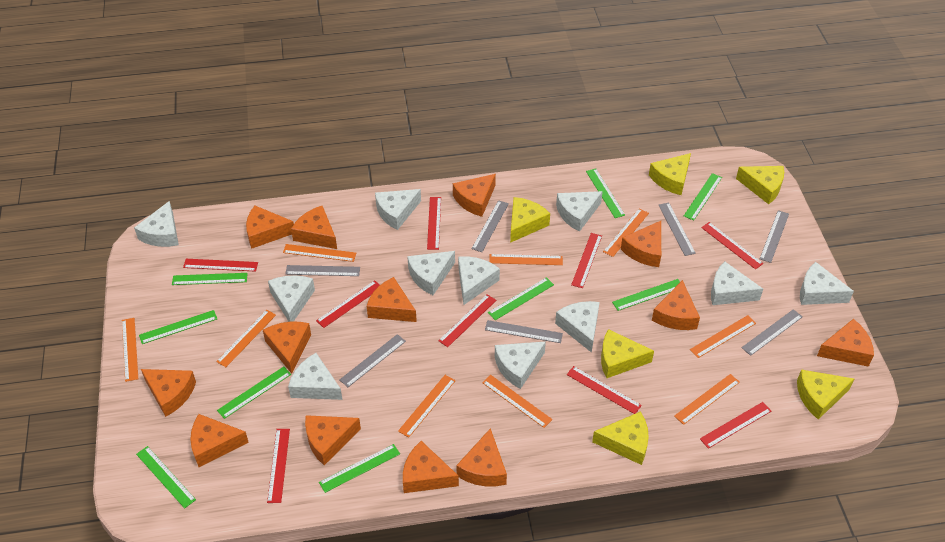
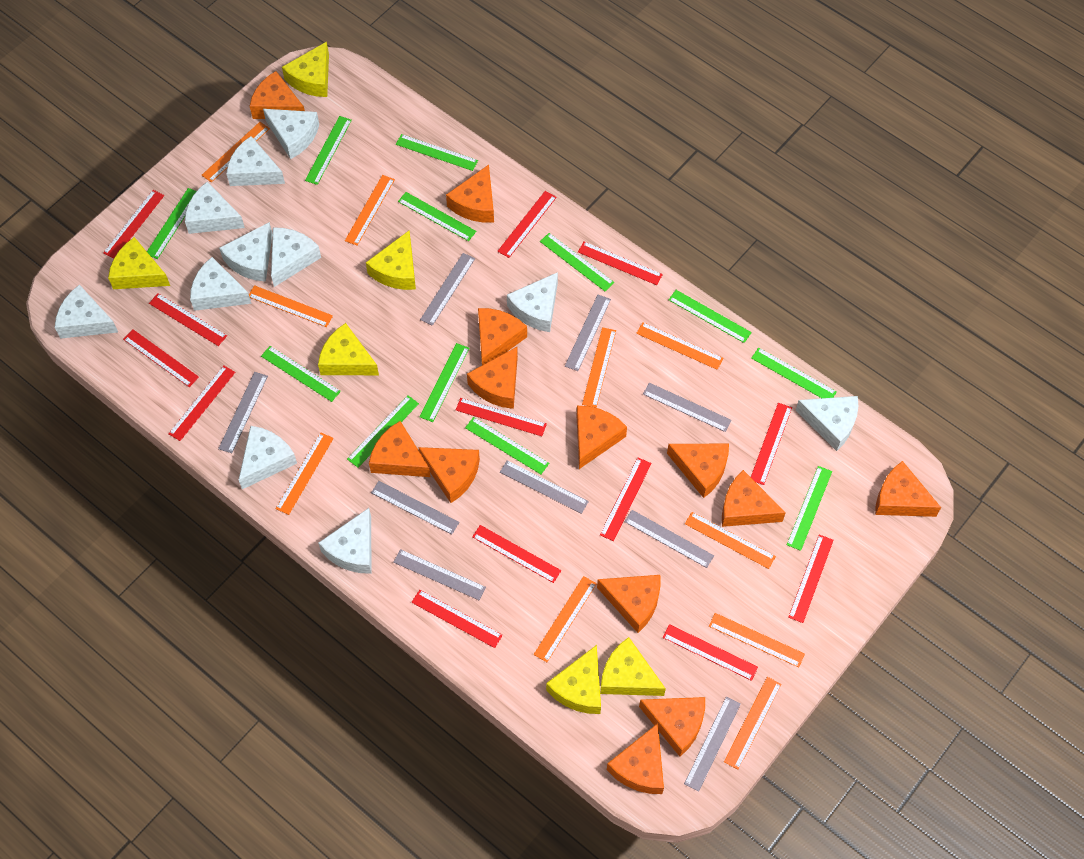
green ruler: 9 -> 12
grey ruler: 7 -> 9
orange ruler: 9 -> 10
red ruler: 9 -> 13

